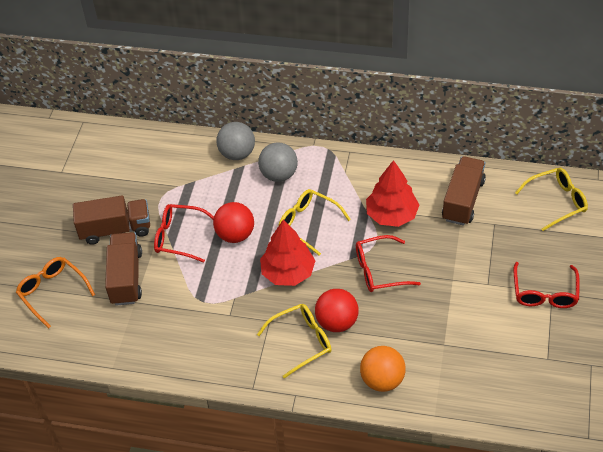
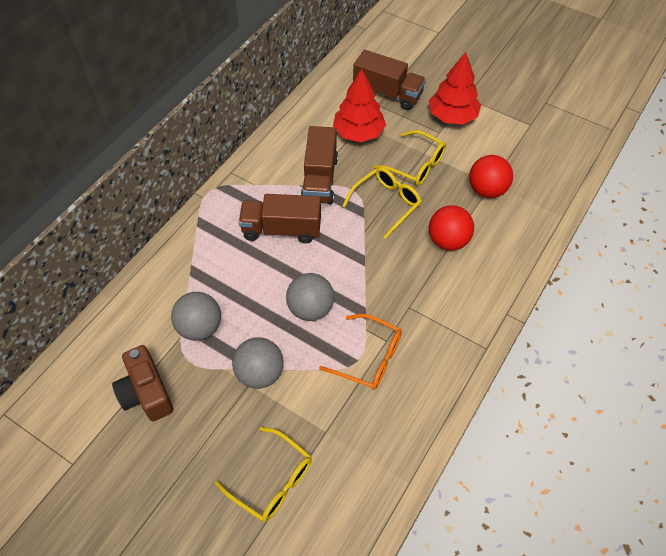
brown camera: 0 -> 1
grey ball: 2 -> 3
orange ball: 1 -> 0
red glasses: 3 -> 0

